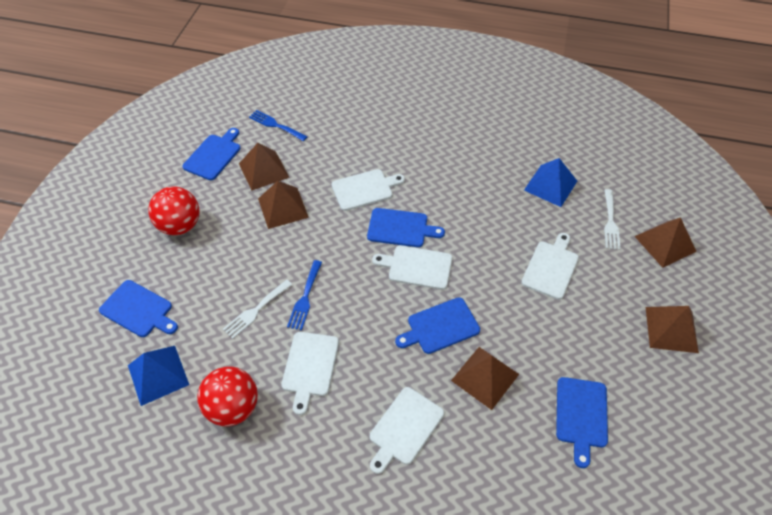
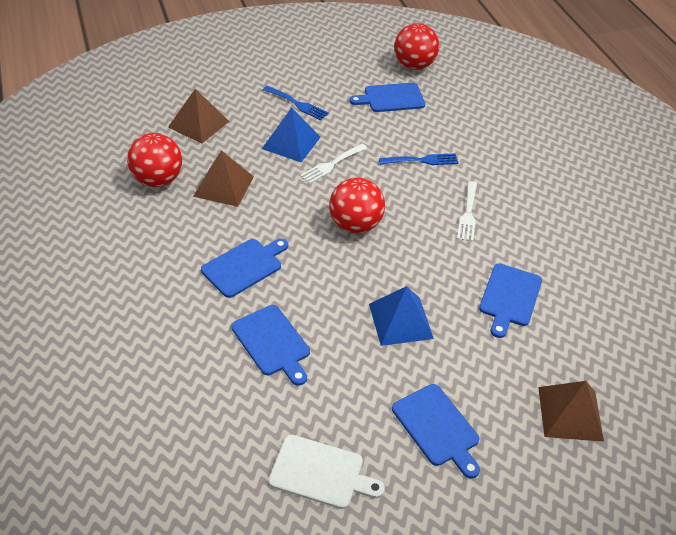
brown pyramid: 5 -> 3
red ball: 2 -> 3
white cutting board: 5 -> 1

